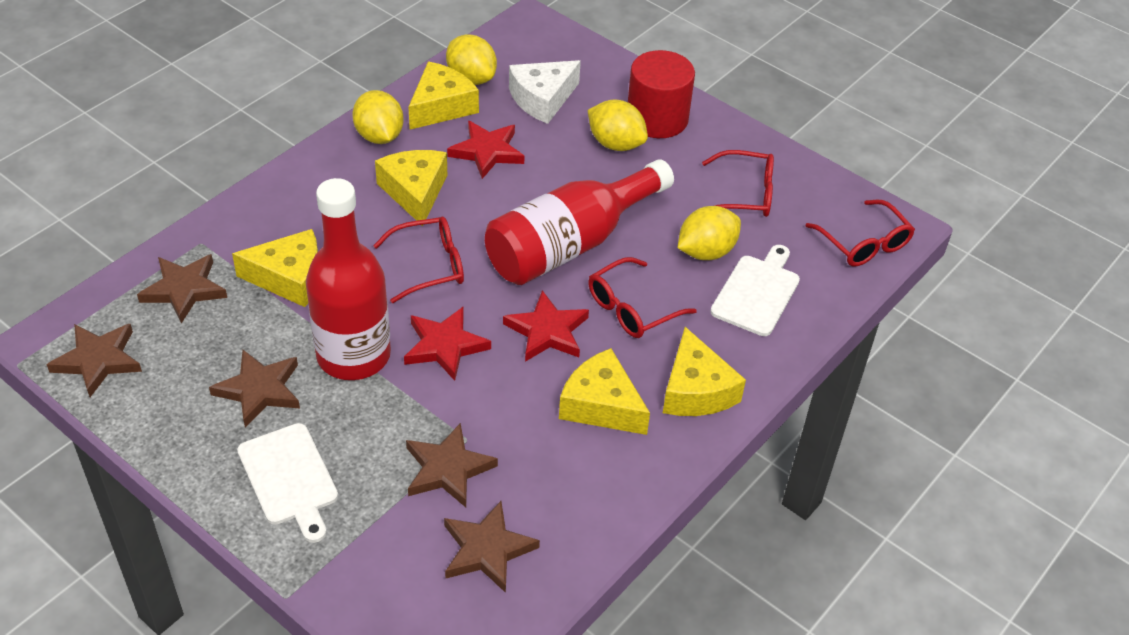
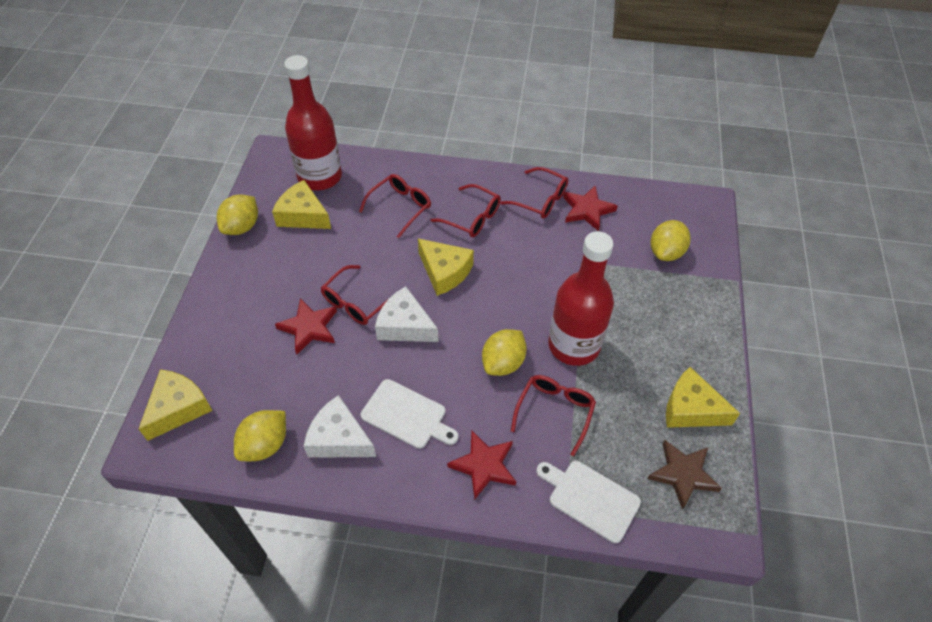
brown star: 5 -> 1
red cylinder: 1 -> 0
red glasses: 4 -> 5
white cheese: 1 -> 2
yellow cheese: 5 -> 4

